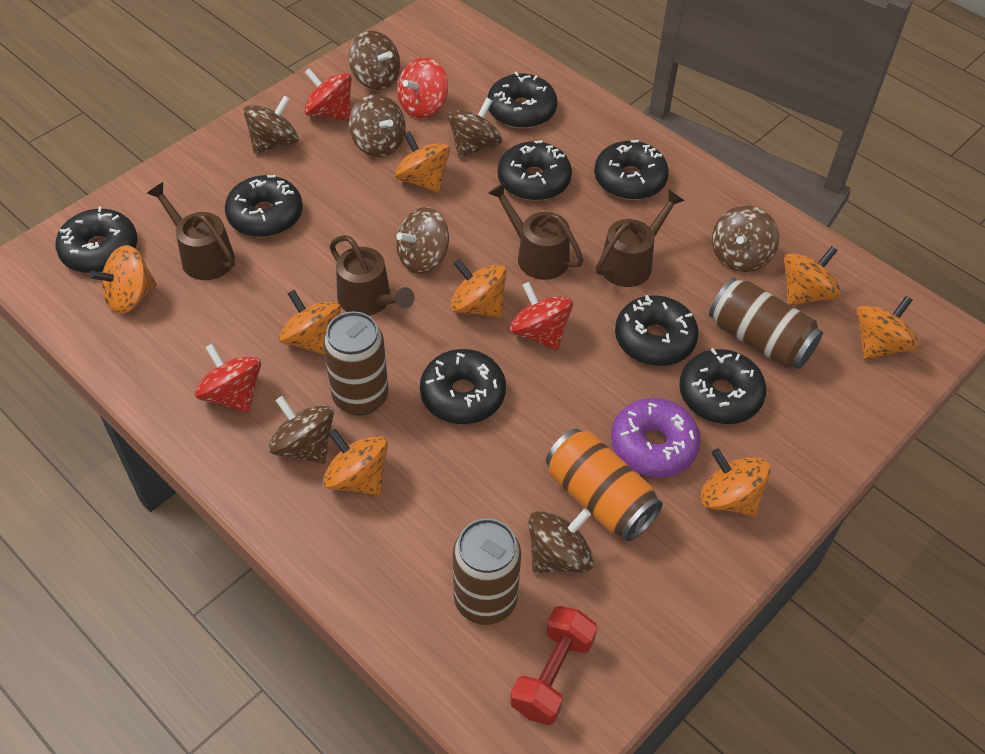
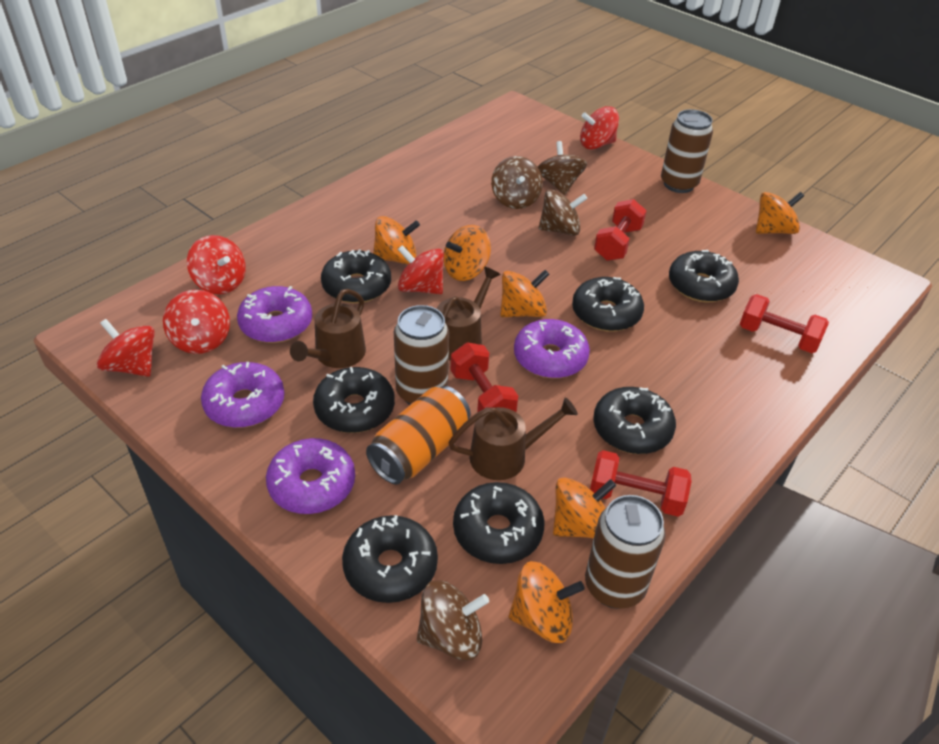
black donut: 8 -> 7
brown spinning top: 8 -> 4
brown watering can: 4 -> 3
orange spinning top: 8 -> 6
purple donut: 1 -> 4
red dumbbell: 1 -> 4
red spinning top: 4 -> 5

